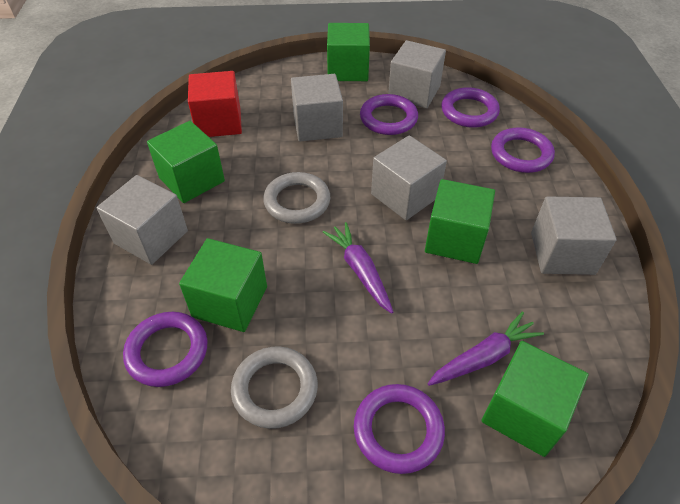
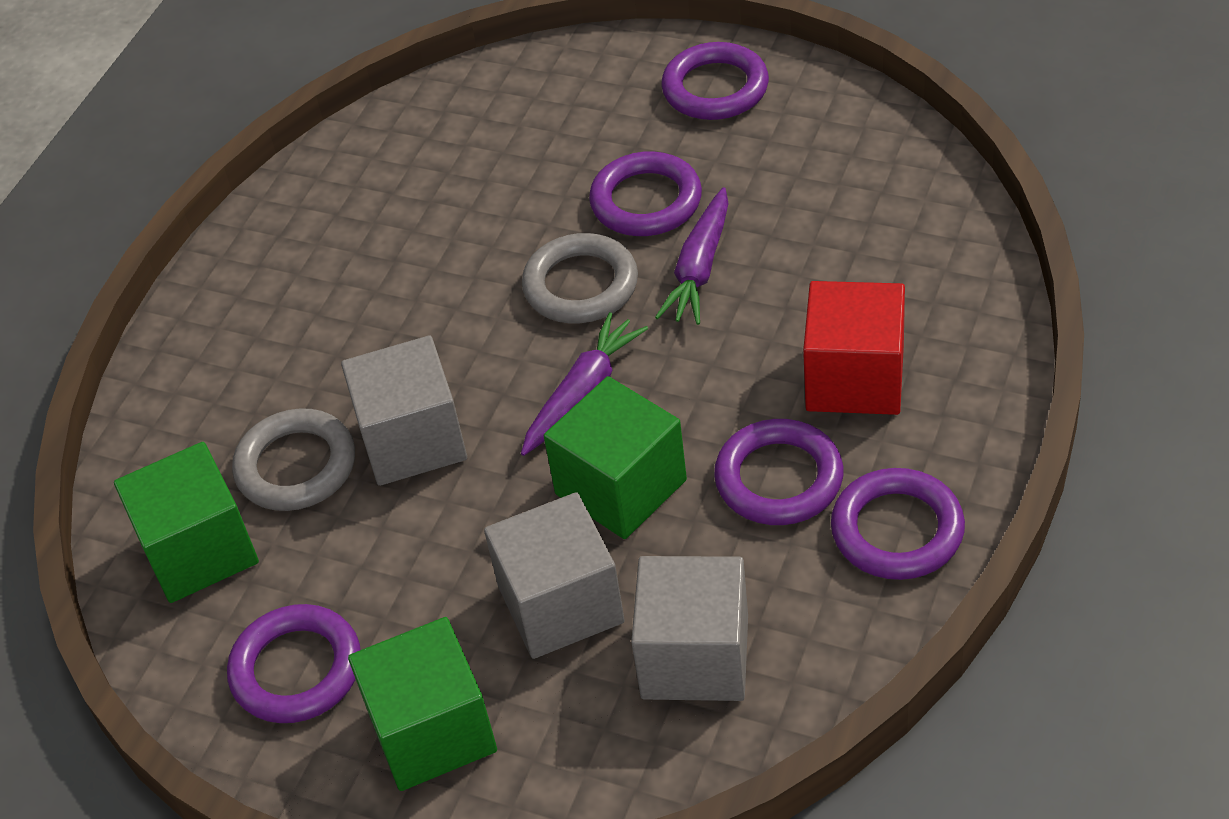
green cube: 5 -> 3
grey cube: 5 -> 3

